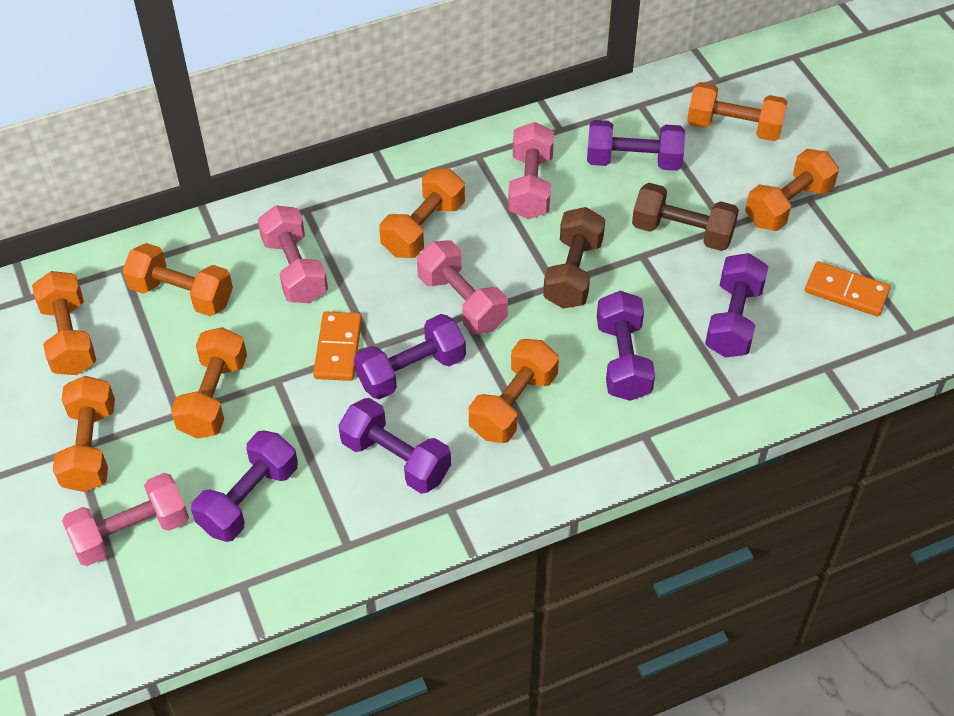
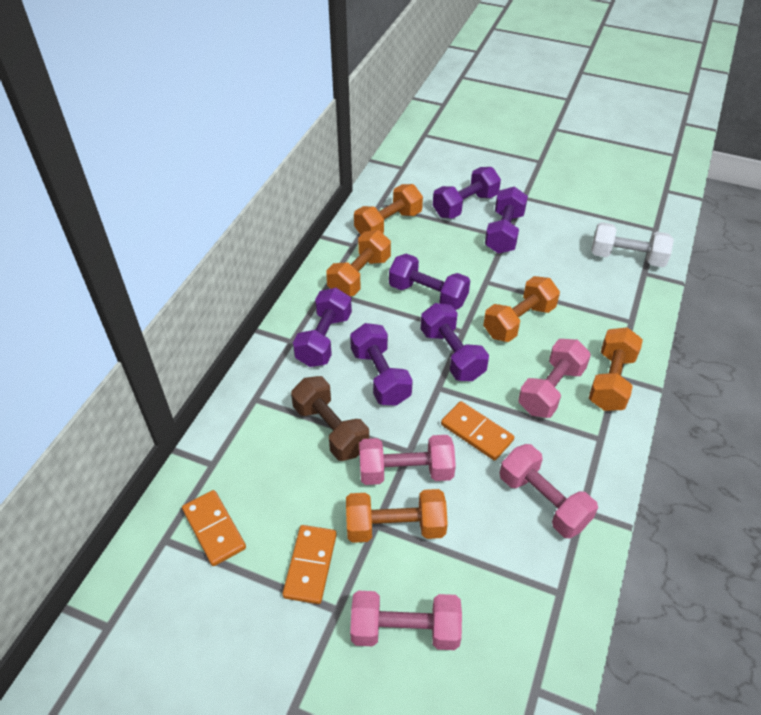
brown dumbbell: 2 -> 1
orange domino: 2 -> 3
orange dumbbell: 8 -> 5
white dumbbell: 0 -> 1

